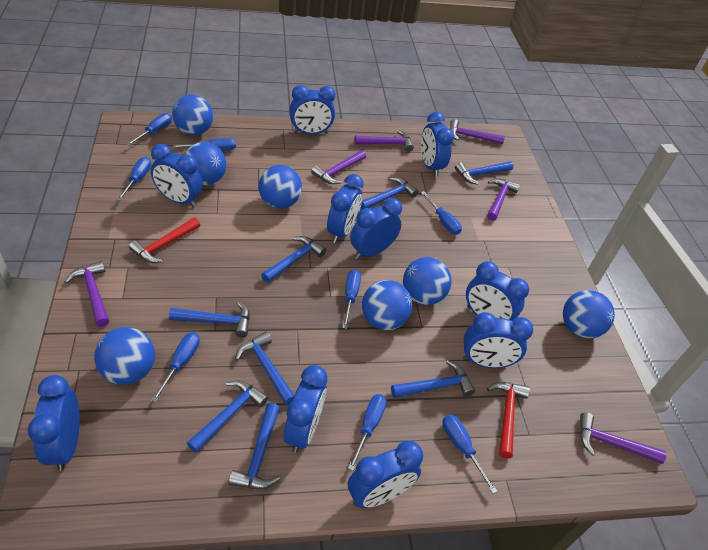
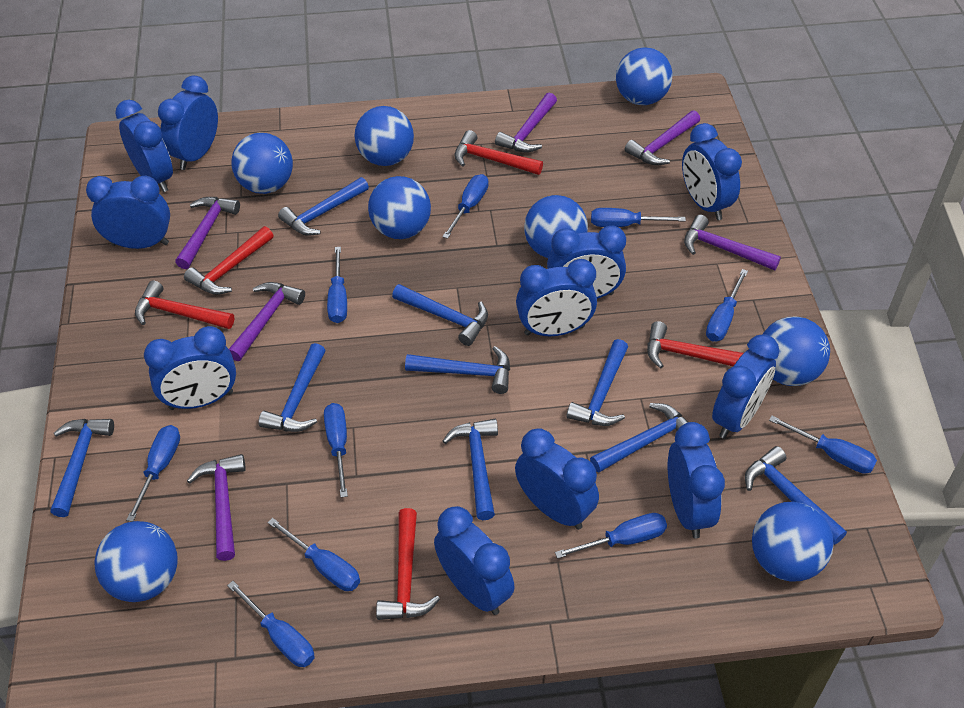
blue ball: 7 -> 8
blue clock: 10 -> 11
blue hammer: 8 -> 9
blue screwdriver: 8 -> 10
red hammer: 2 -> 5

